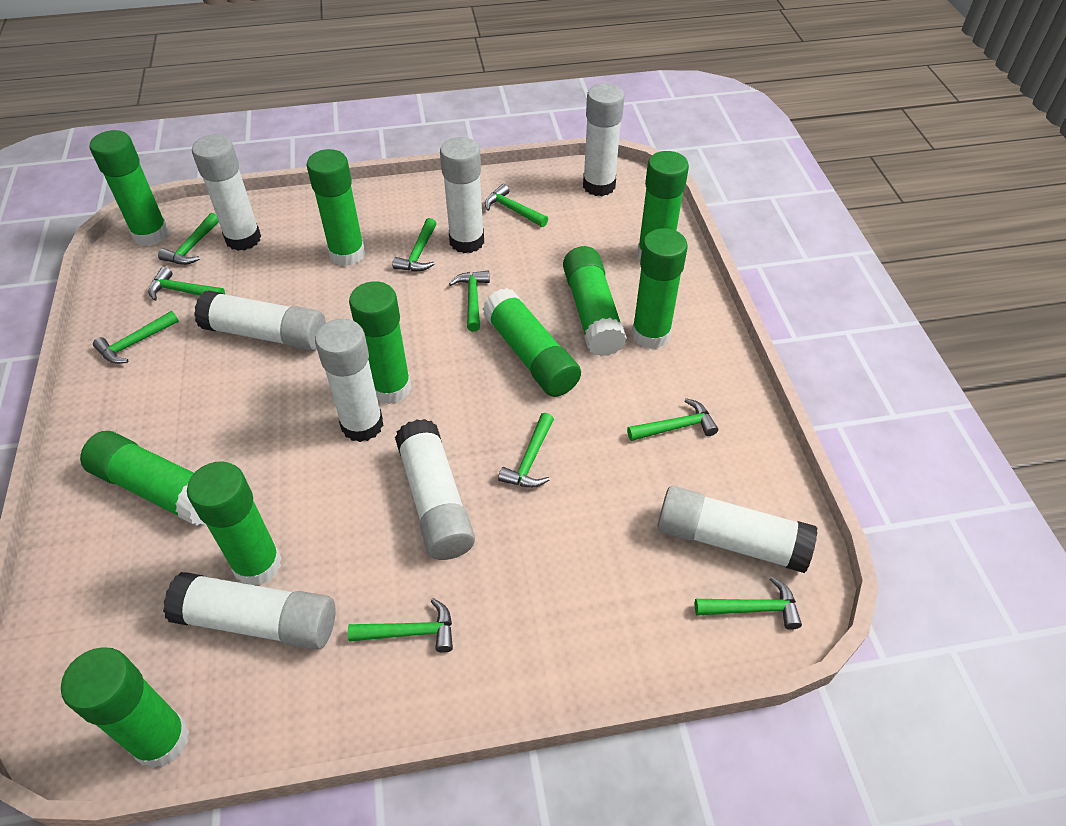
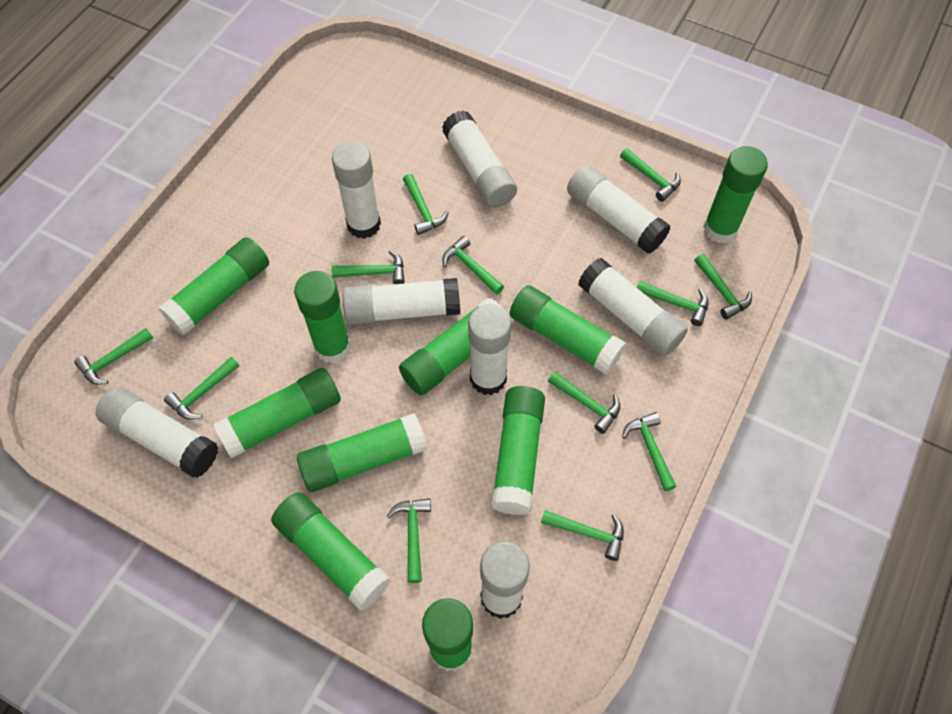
green hammer: 10 -> 12

